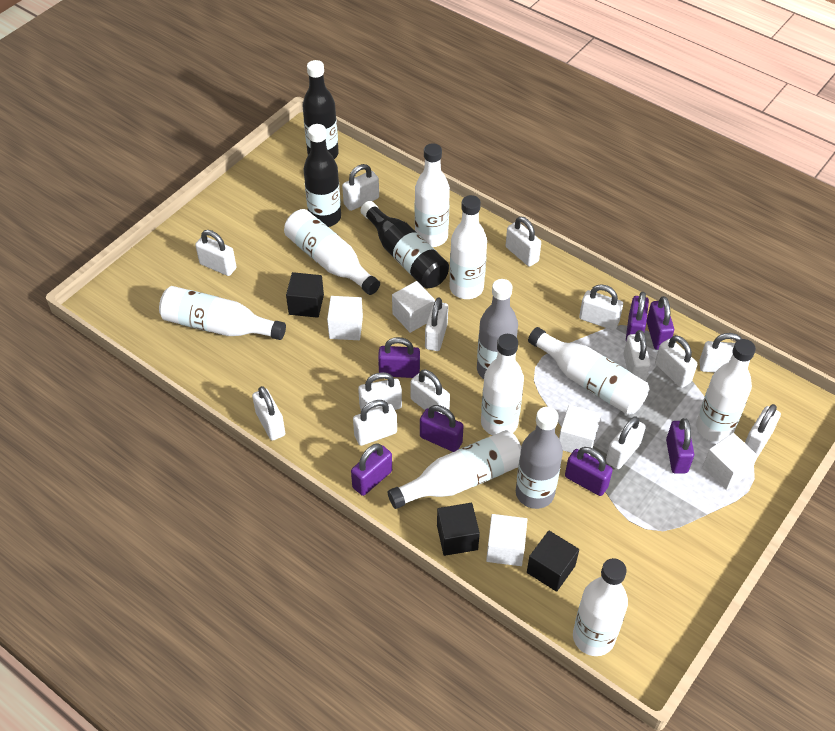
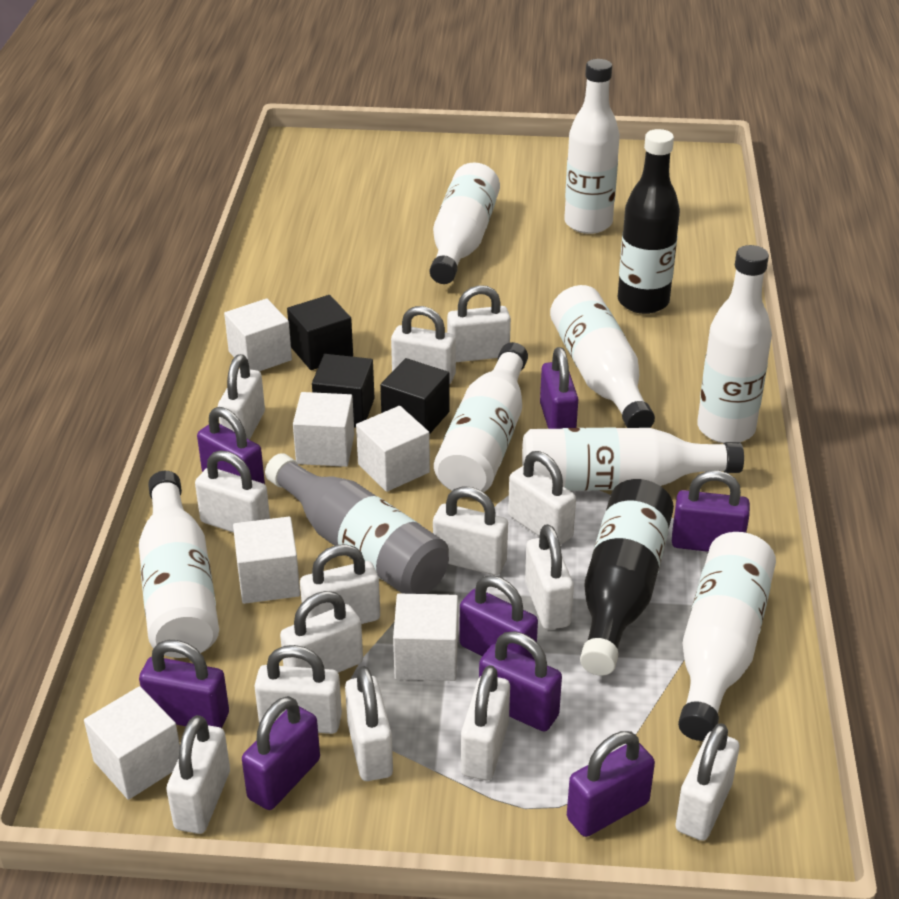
black bottle: 3 -> 2
grey bottle: 2 -> 1
purple padlock: 7 -> 8
white bottle: 9 -> 8
white cube: 5 -> 6

